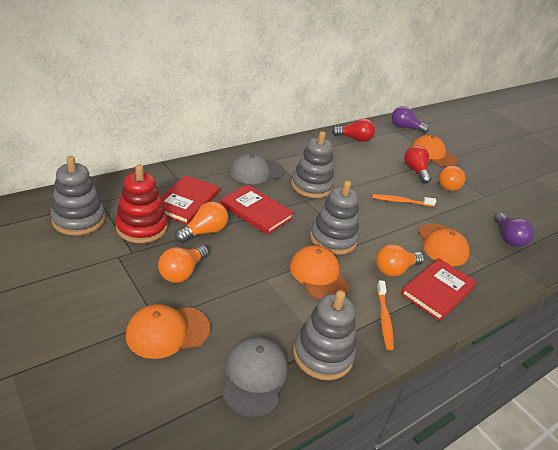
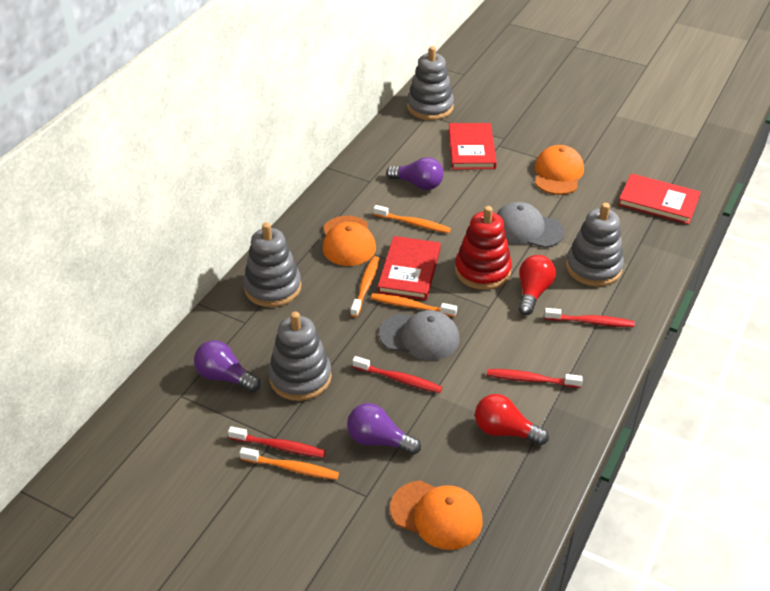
orange cap: 4 -> 3
orange light bulb: 4 -> 0
orange toothbrush: 2 -> 4
purple light bulb: 2 -> 3
red toothbrush: 0 -> 4

